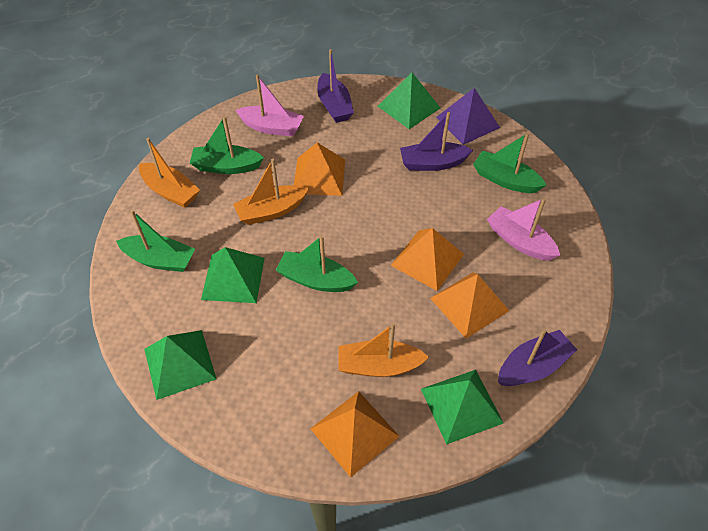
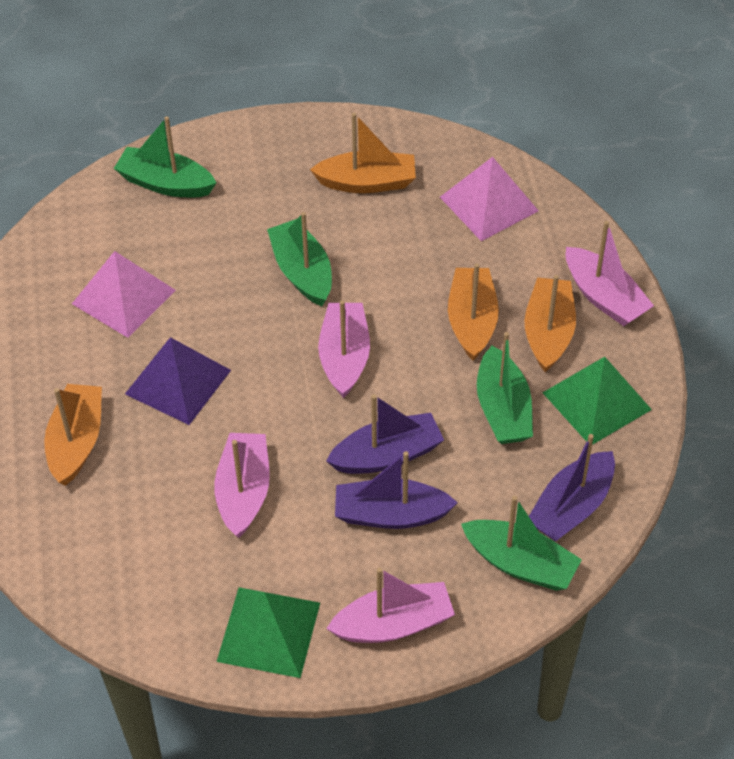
green pyramid: 4 -> 2
orange boat: 3 -> 4
orange pyramid: 4 -> 0
pink boat: 2 -> 4
pink pyramid: 0 -> 2

